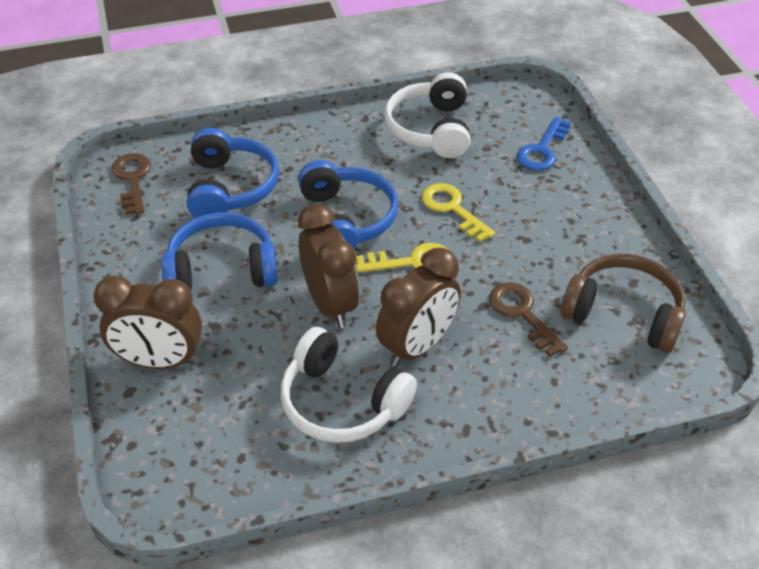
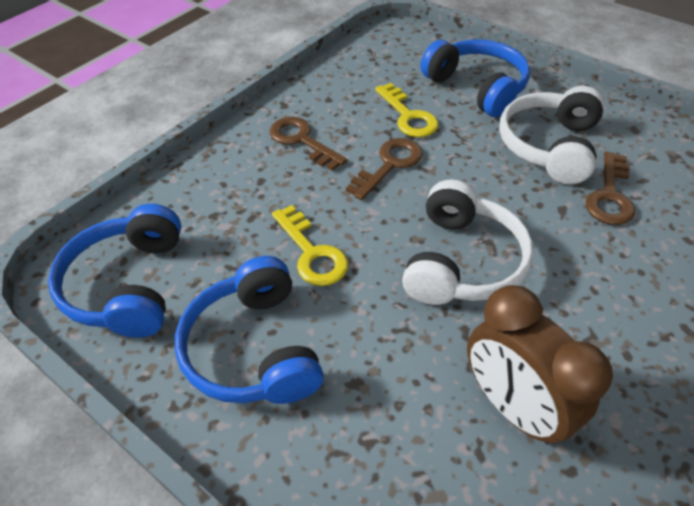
blue key: 1 -> 0
brown clock: 3 -> 1
brown headphones: 1 -> 0
brown key: 2 -> 3

